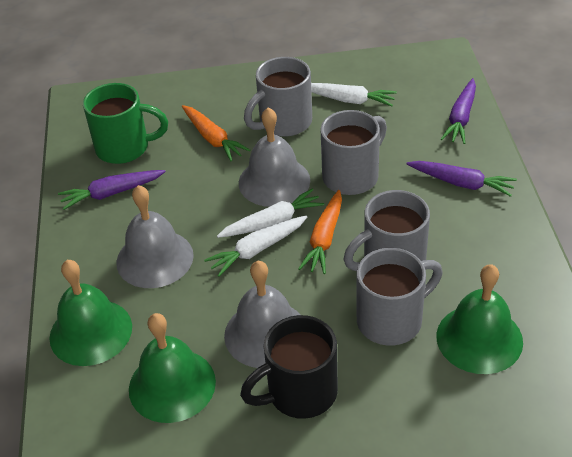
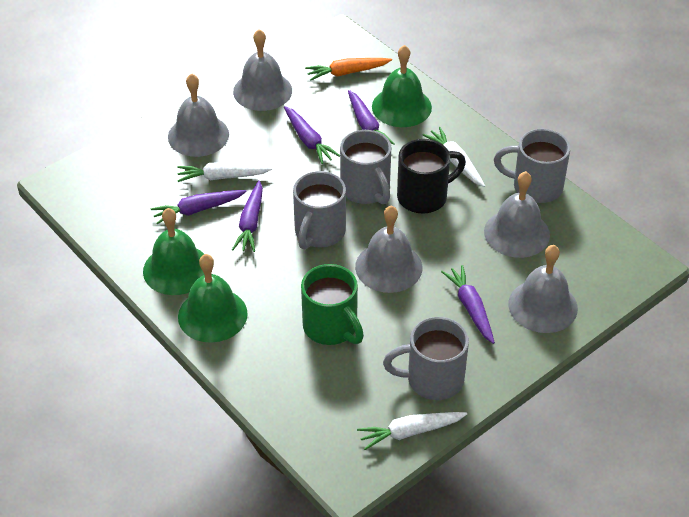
grey bell: 3 -> 5
orange carrot: 2 -> 1
purple carrot: 3 -> 5

